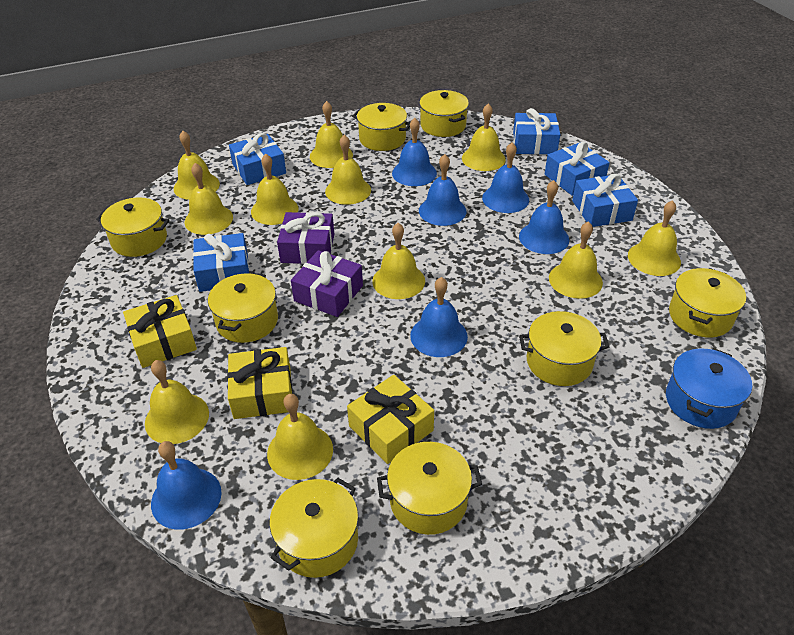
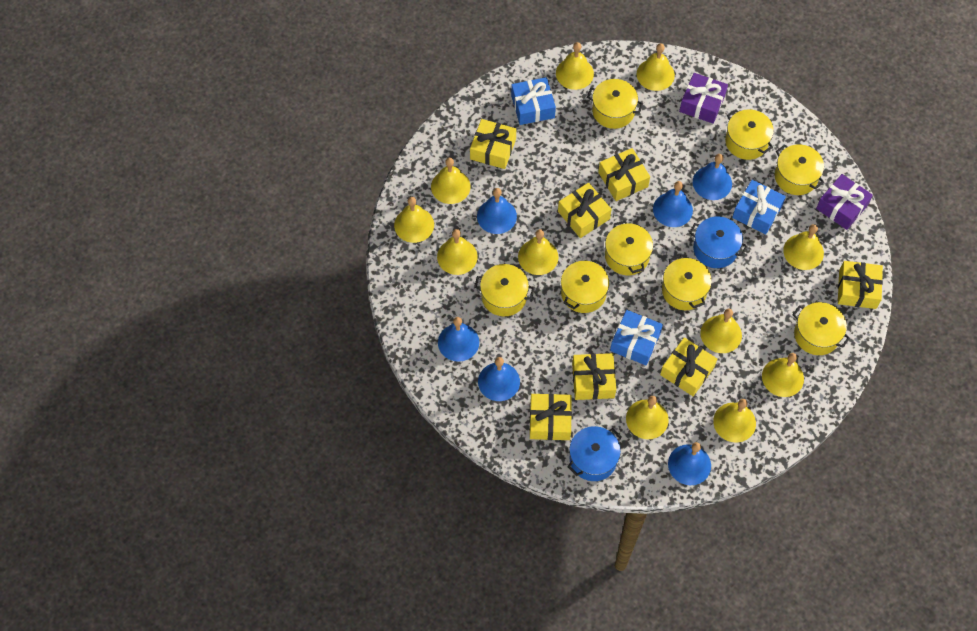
blue gift: 5 -> 3
blue pot: 1 -> 2
yellow gift: 3 -> 7

